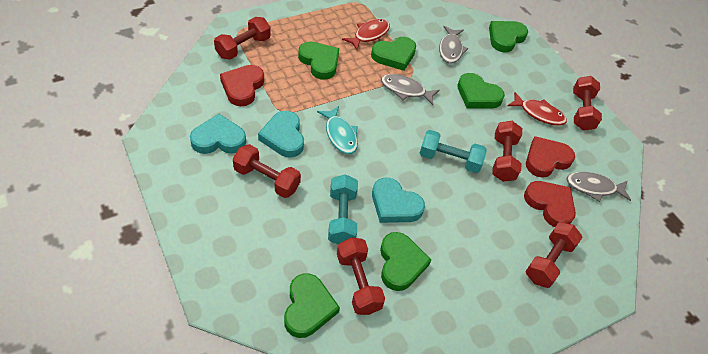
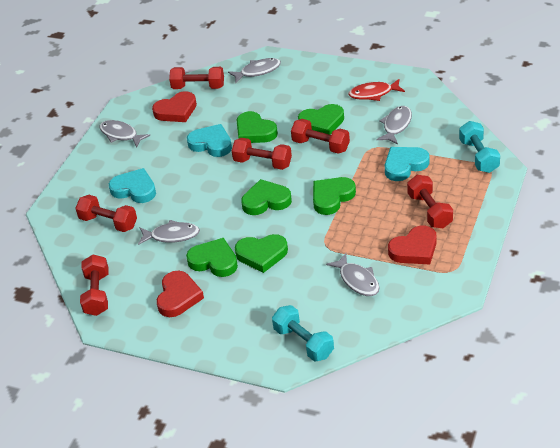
grey fish: 3 -> 5
red fish: 2 -> 1
turquoise fish: 1 -> 0

